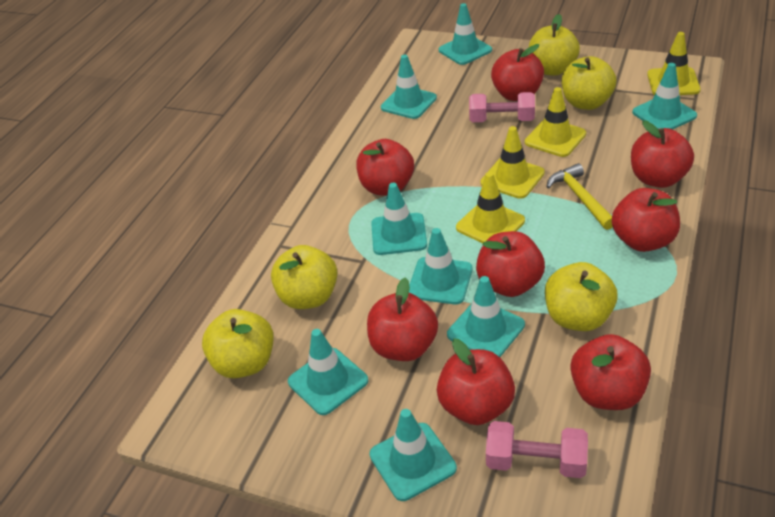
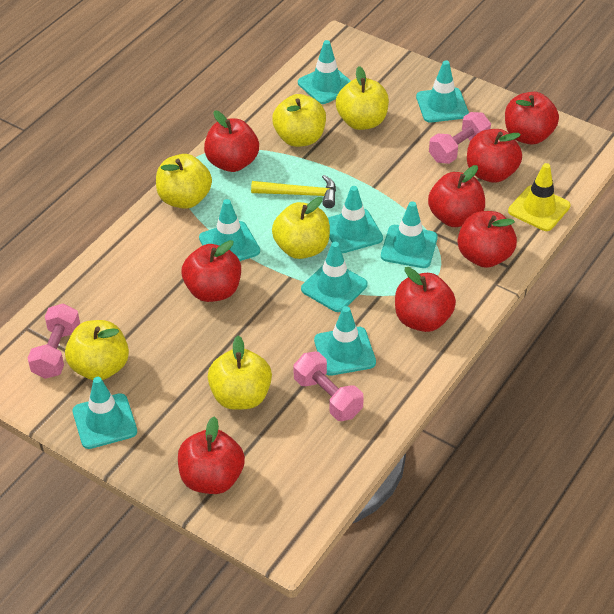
pink dumbbell: 2 -> 3
yellow apple: 5 -> 6
yellow traffic cone: 4 -> 1

